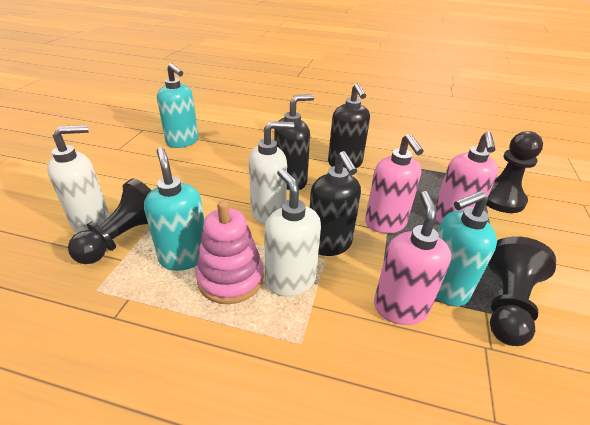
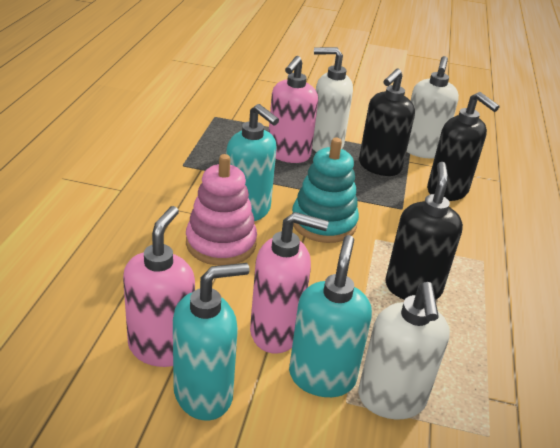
black pawn: 3 -> 0
turquoise stacking toy: 0 -> 1

